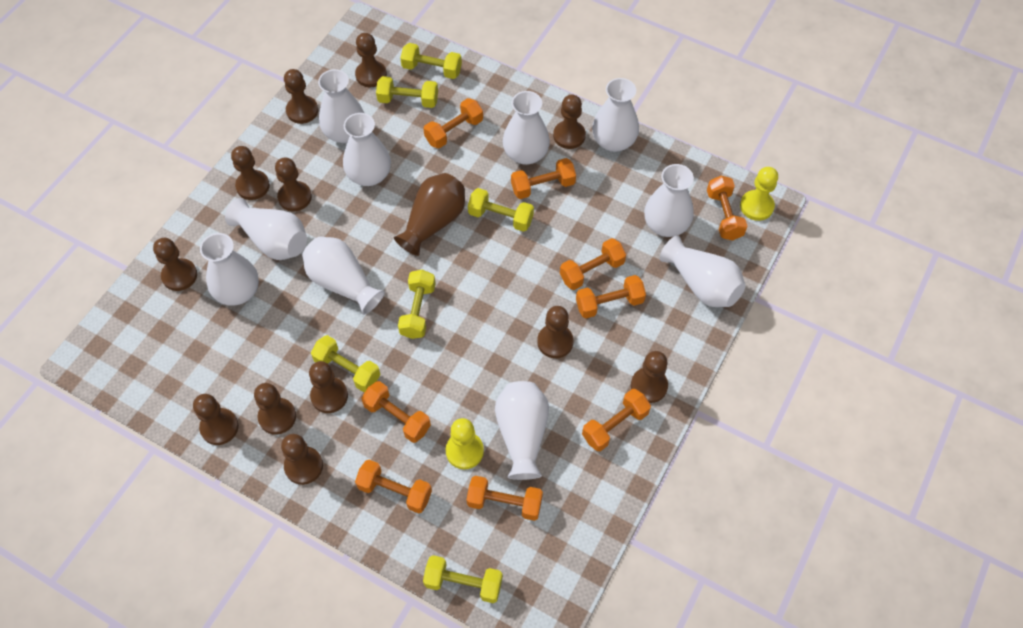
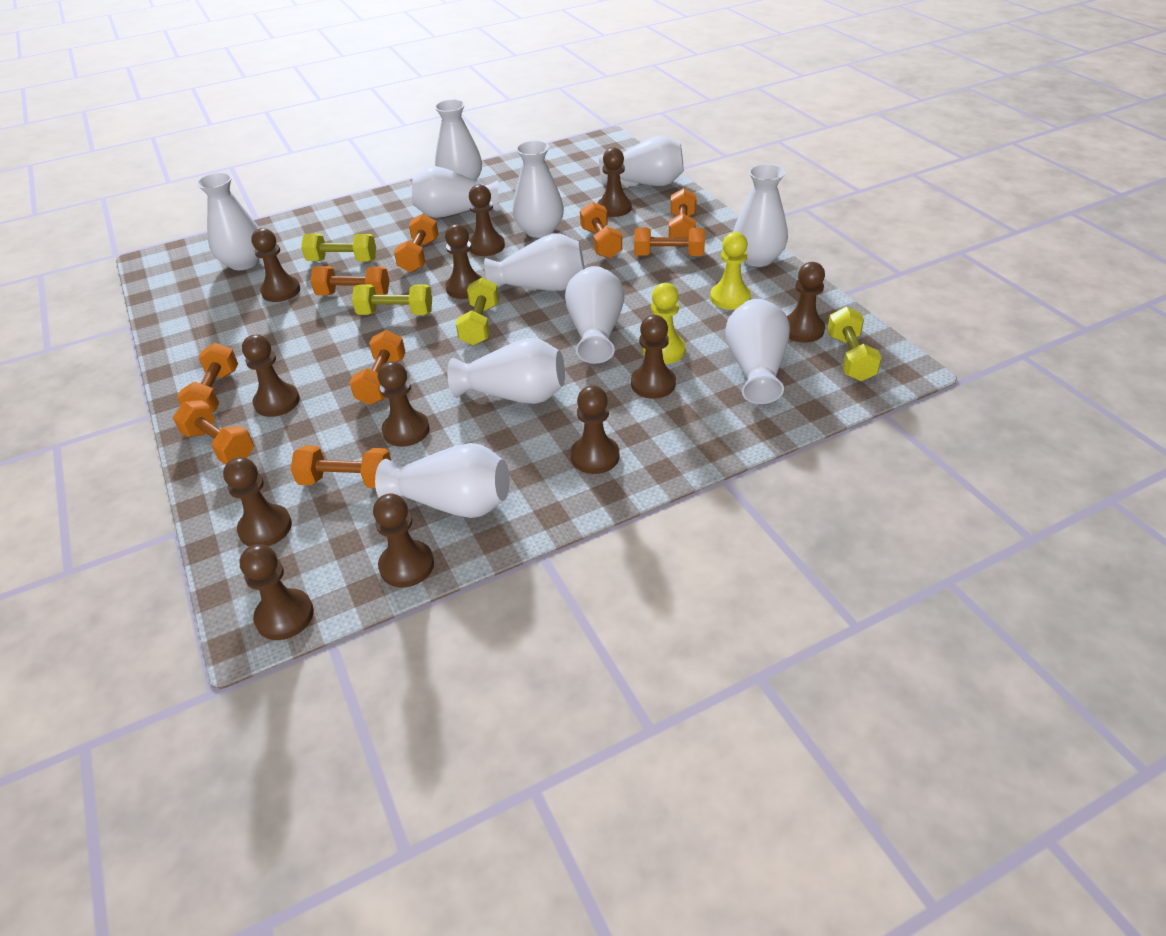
brown vase: 1 -> 0
white vase: 10 -> 11
yellow dumbbell: 6 -> 4

